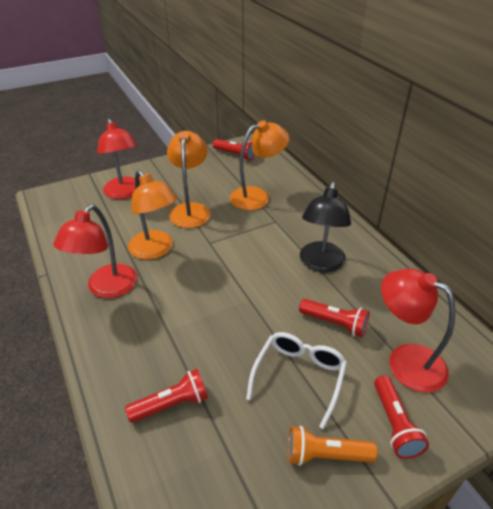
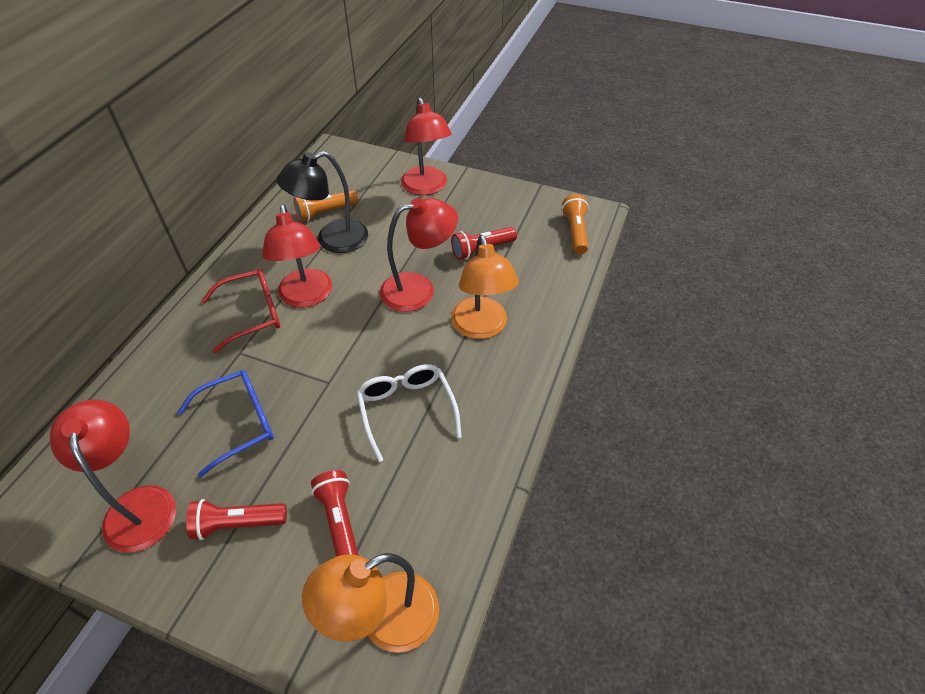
blue glasses: 0 -> 1
orange flashlight: 1 -> 2
orange lamp: 3 -> 2
red flashlight: 4 -> 3
red glasses: 0 -> 1
red lamp: 3 -> 4

